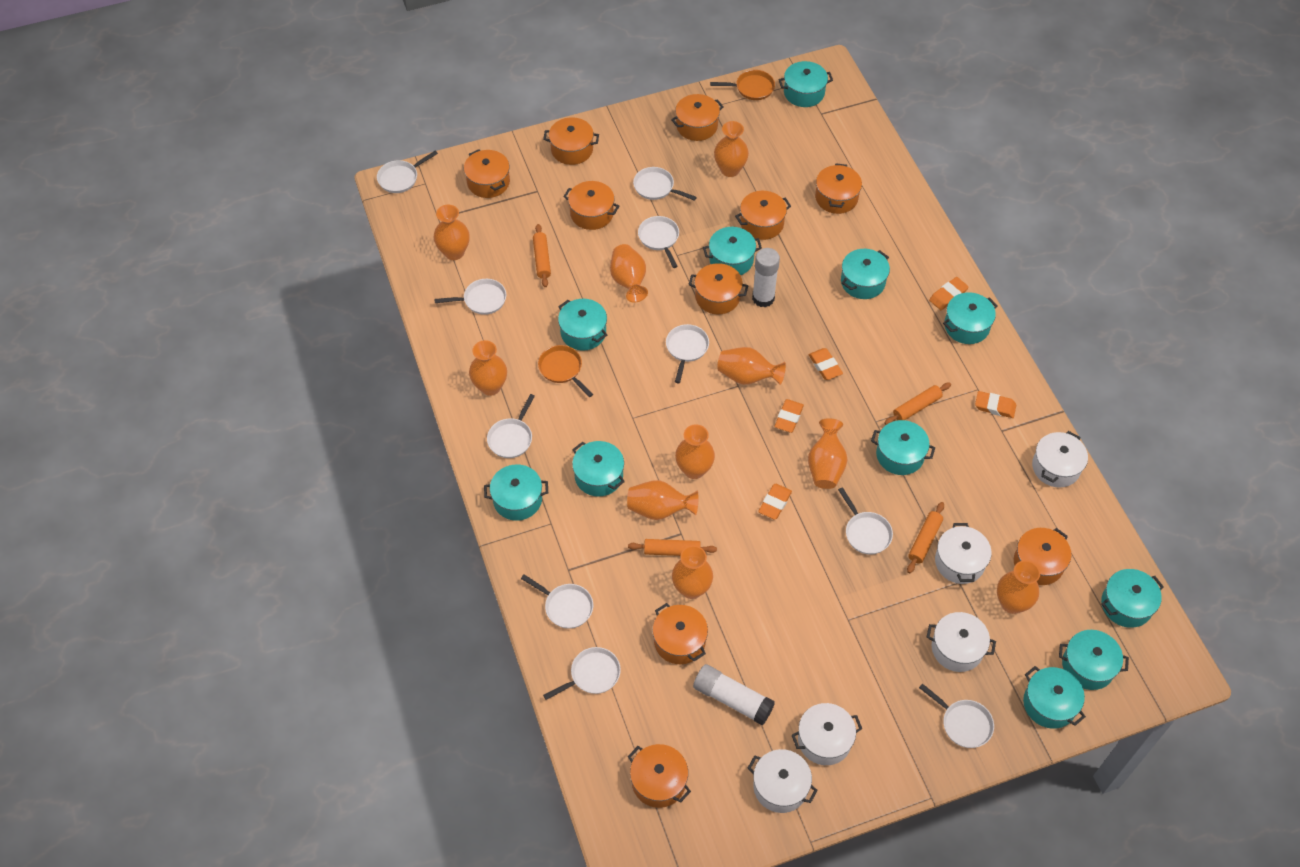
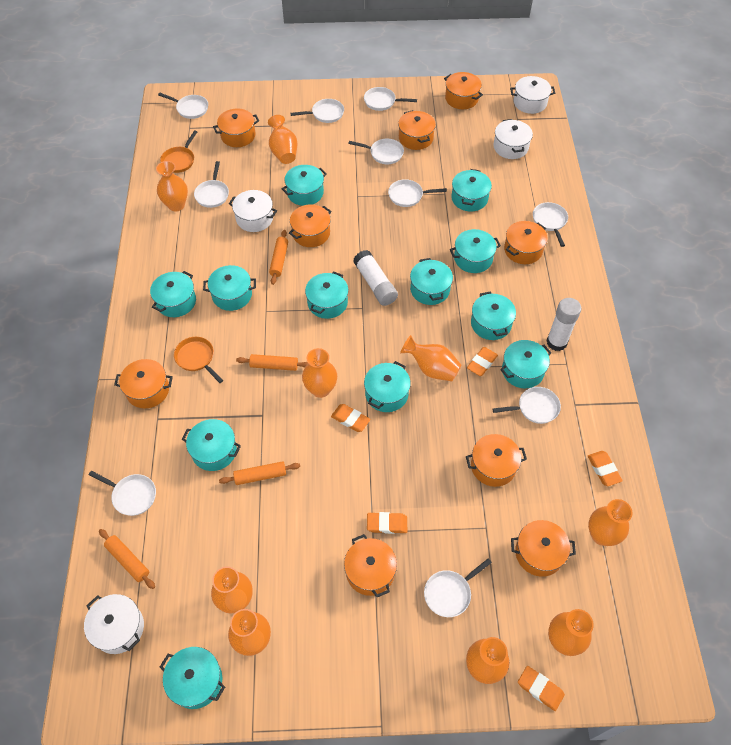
orange pot: 10 -> 9
orange vase: 10 -> 9
turquoise pot: 11 -> 12
white pot: 5 -> 4

